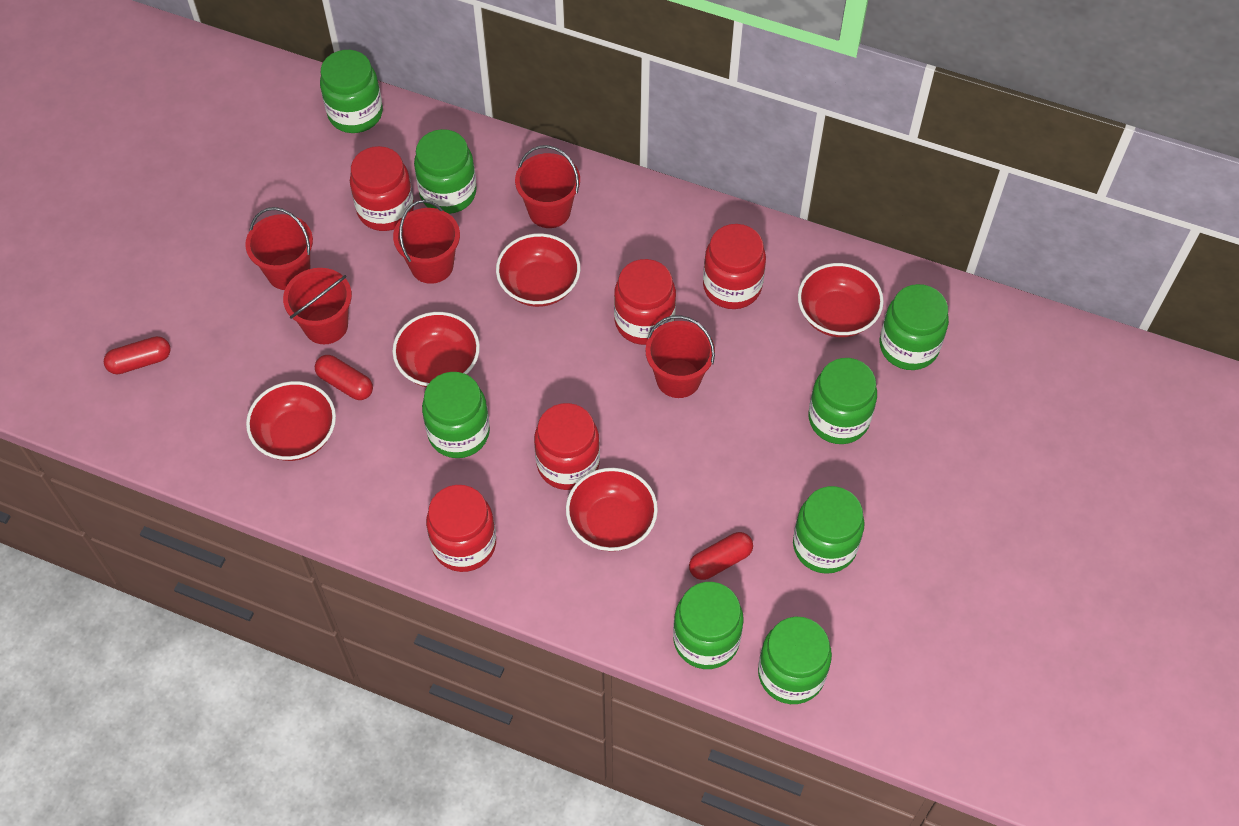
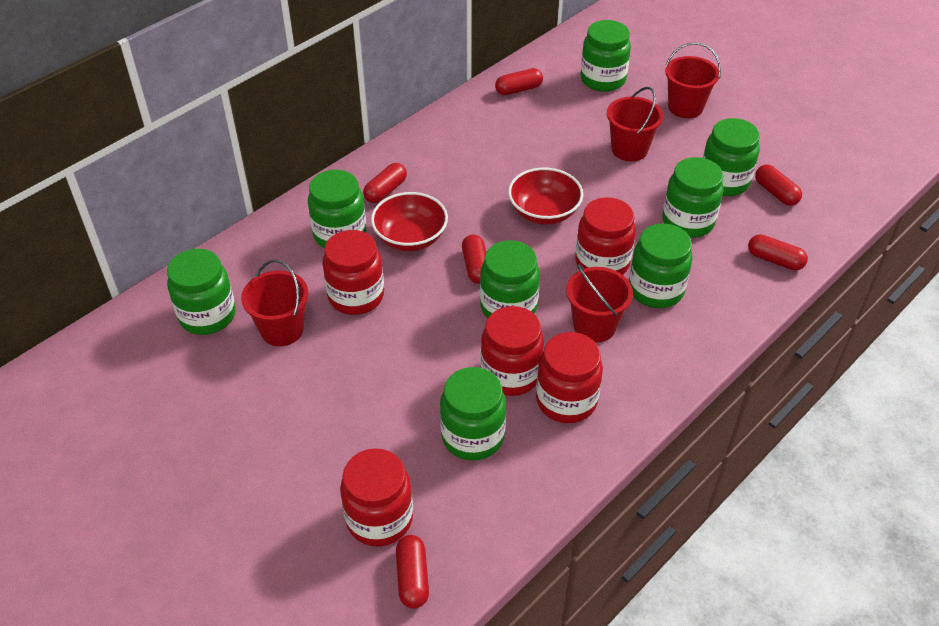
red bowl: 5 -> 2
red bucket: 5 -> 4
red capsule: 3 -> 6

